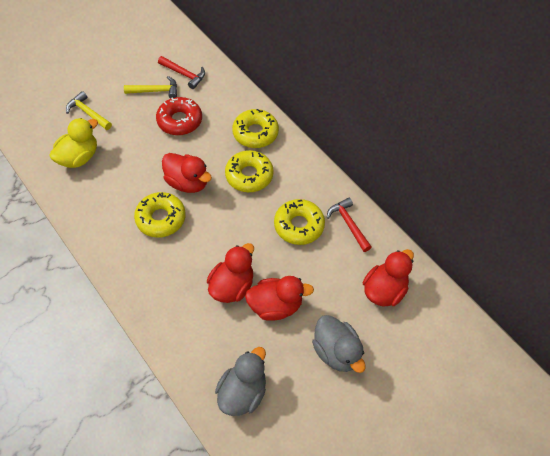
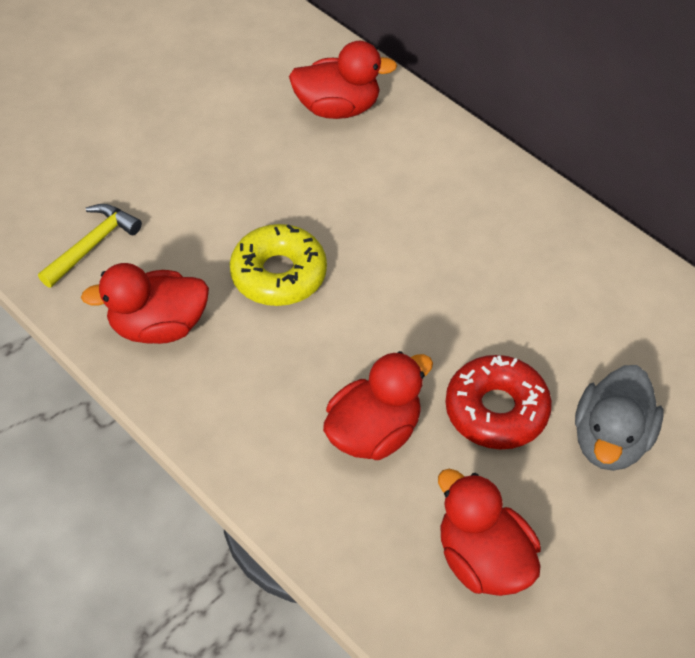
grey duck: 2 -> 1
red hammer: 2 -> 0
yellow donut: 4 -> 1
yellow duck: 1 -> 0
yellow hammer: 2 -> 1

